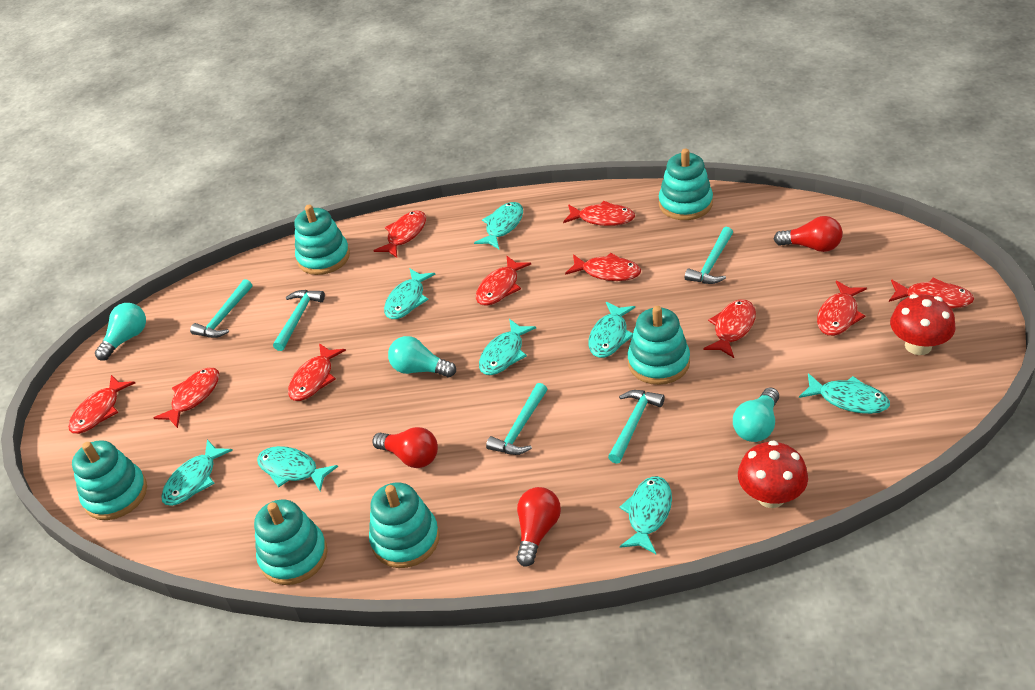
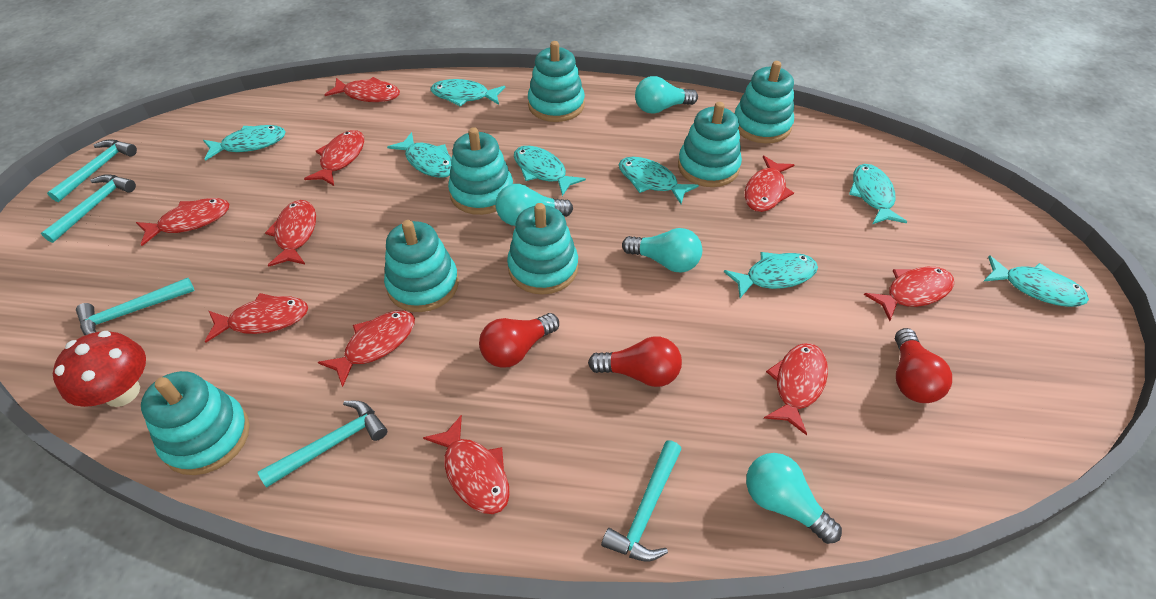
red mushroom: 2 -> 1
turquoise light bulb: 3 -> 4
turquoise stacking toy: 6 -> 7

